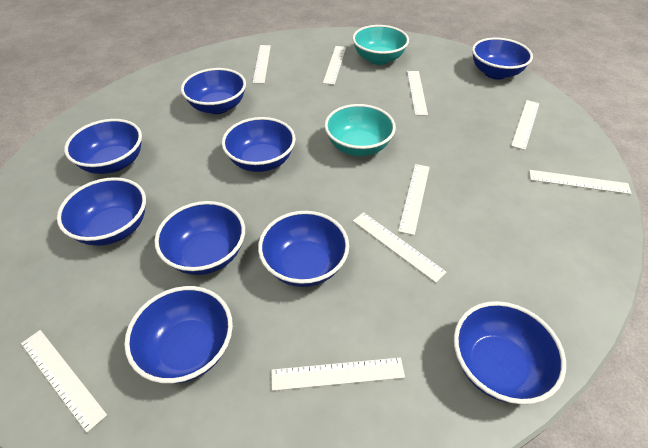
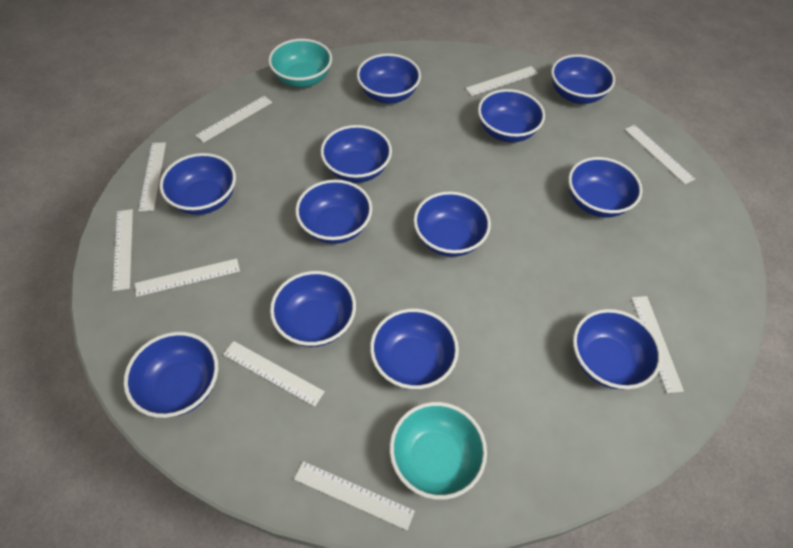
blue bowl: 9 -> 12

